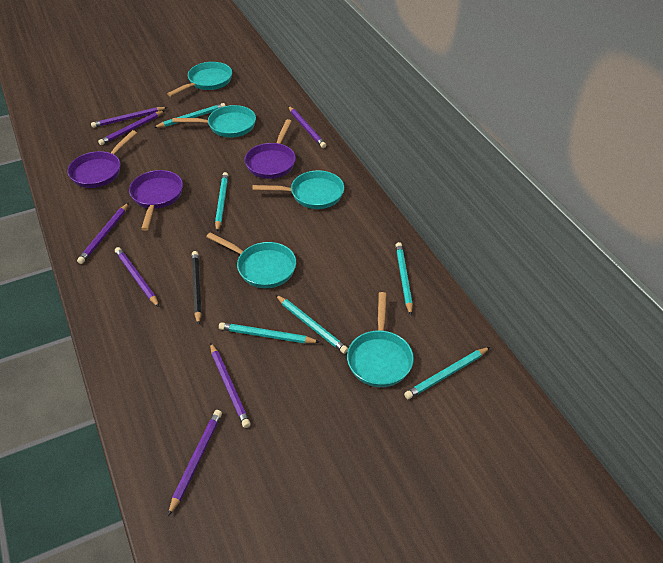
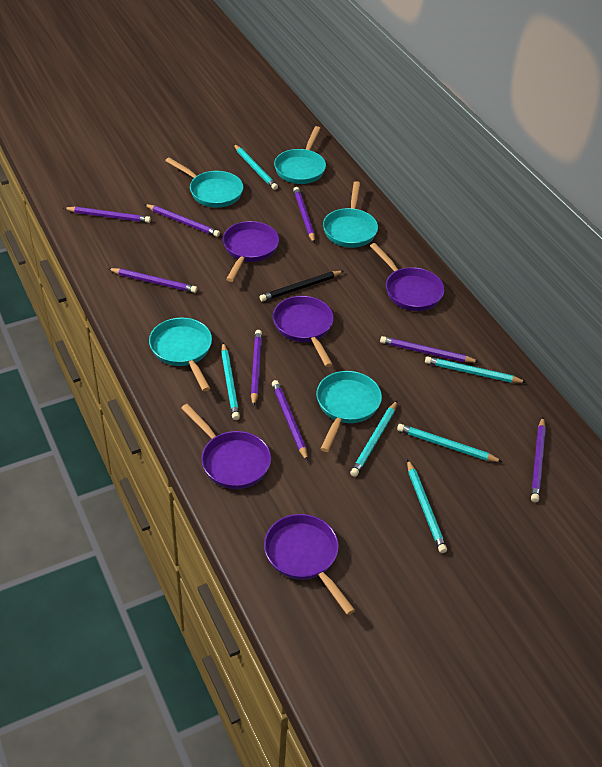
purple pan: 3 -> 5
purple pencil: 7 -> 8

